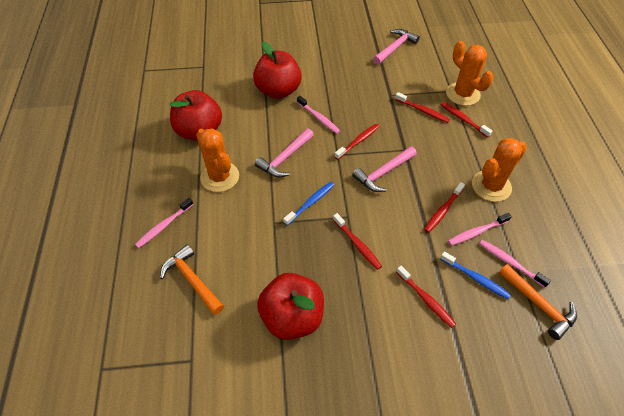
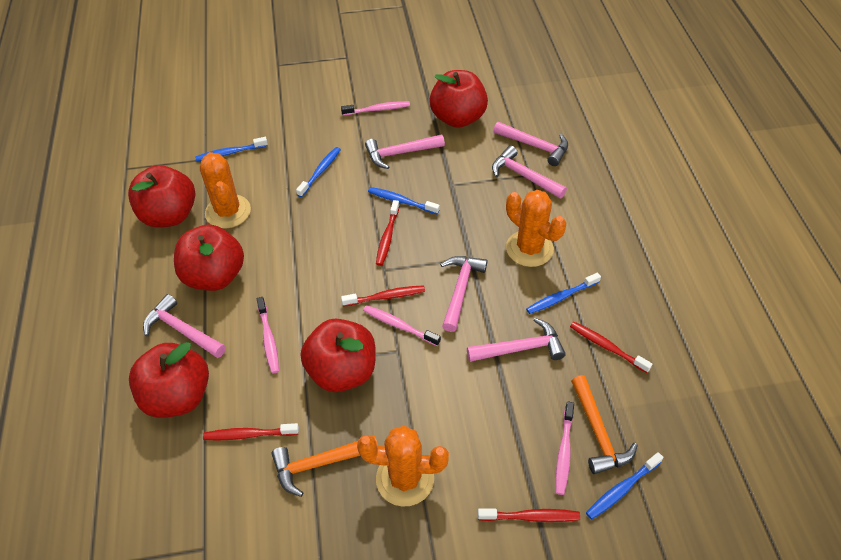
blue toothbrush: 2 -> 5
pink hammer: 3 -> 6
red apple: 3 -> 5
red toothbrush: 6 -> 5

